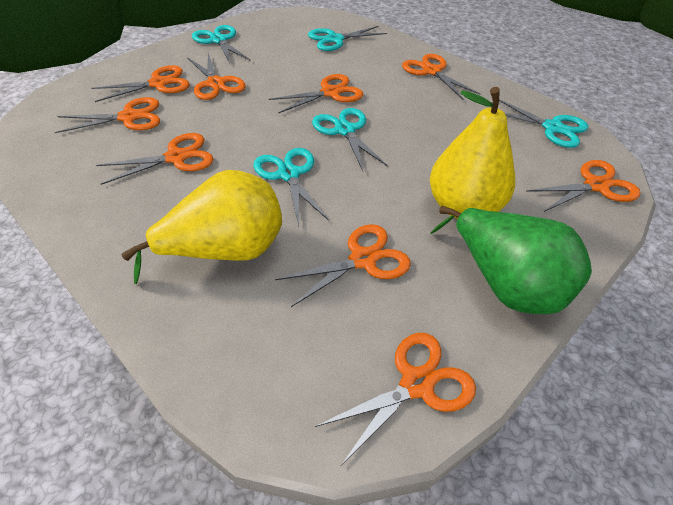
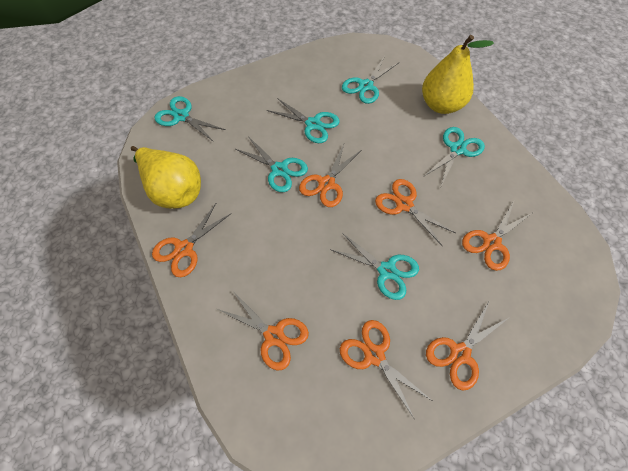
green pear: 1 -> 0
orange scissors: 9 -> 7
turquoise scissors: 5 -> 6

